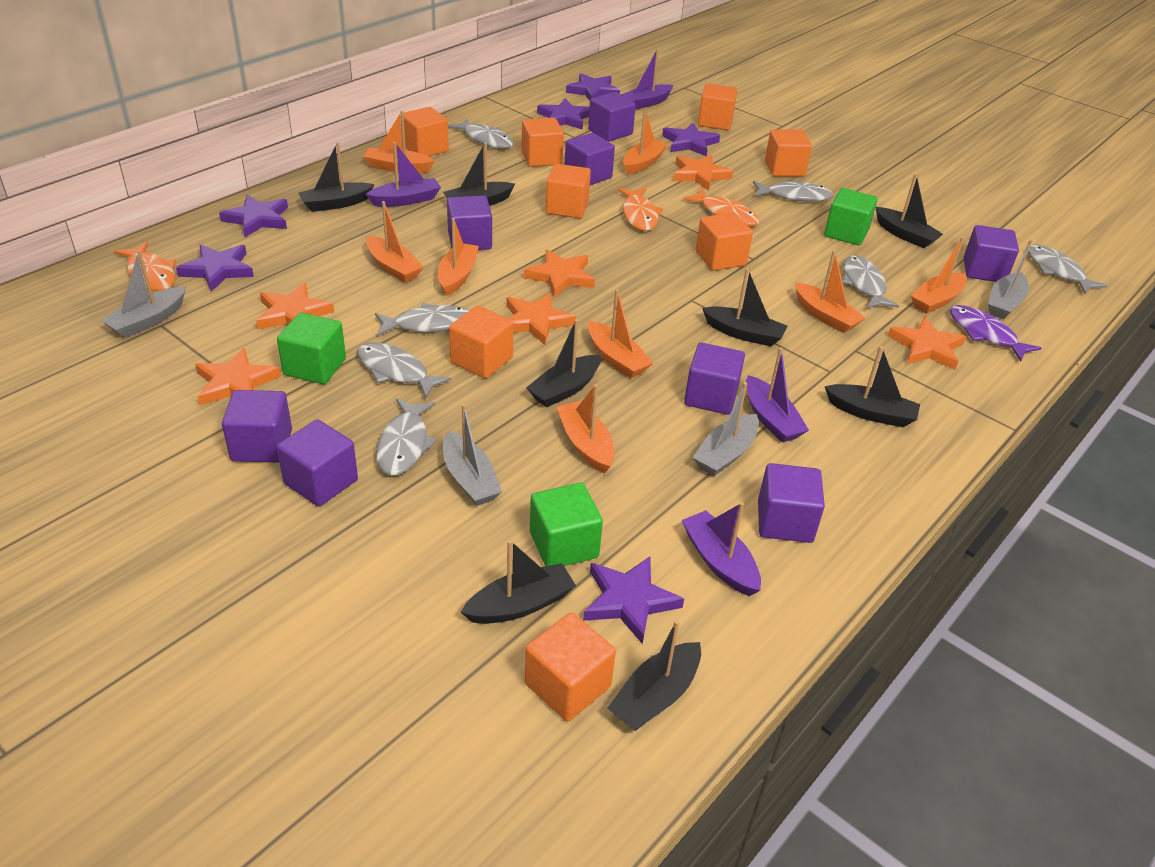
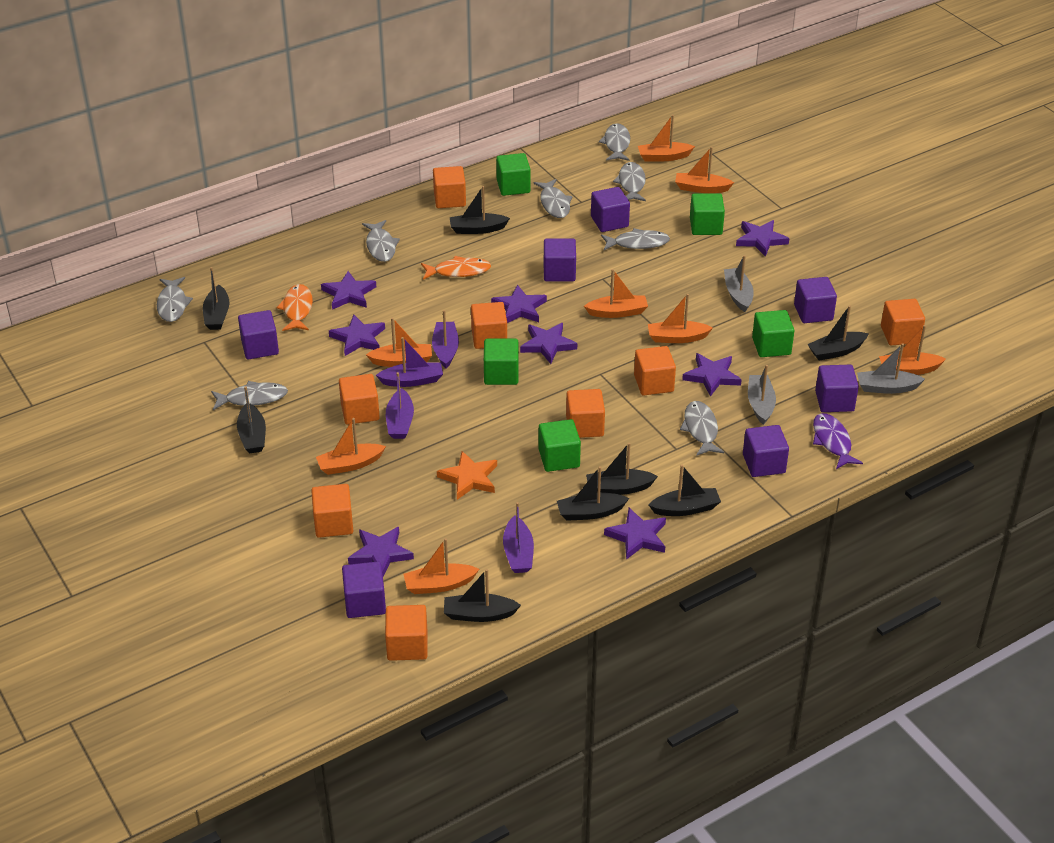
green cube: 3 -> 5
grey boat: 4 -> 3
grey fish: 7 -> 8
orange fish: 3 -> 2
orange star: 6 -> 1
purple cube: 8 -> 7
purple star: 6 -> 8

